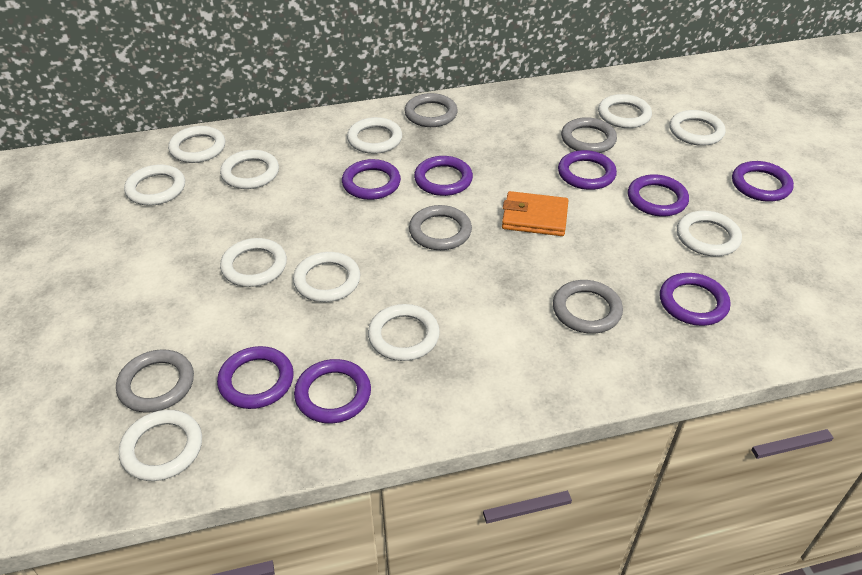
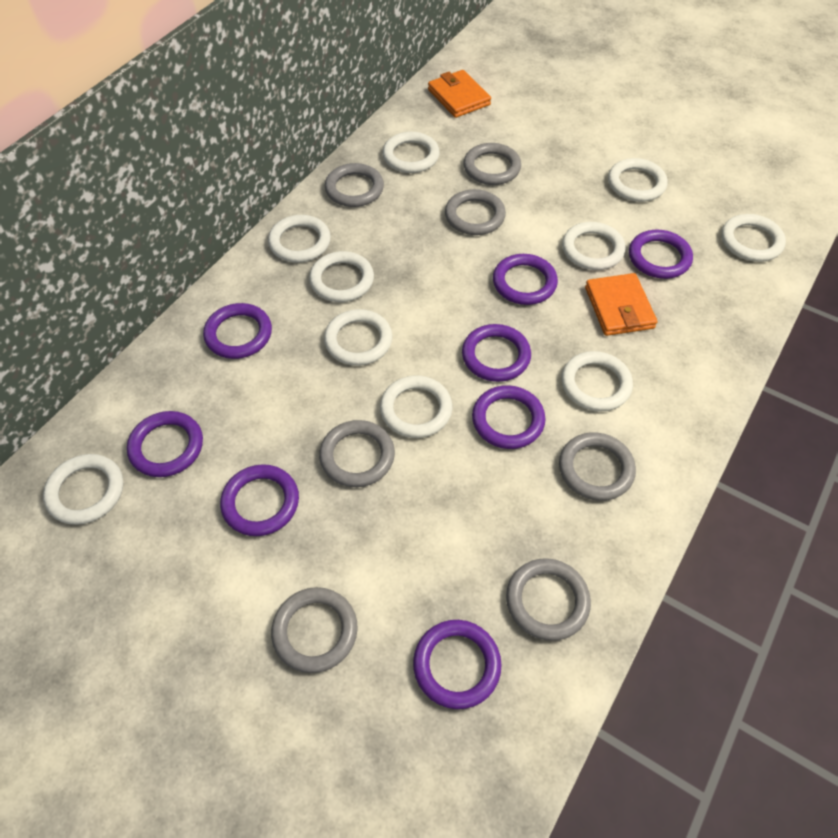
grey ring: 5 -> 7
orange wallet: 1 -> 2
white ring: 11 -> 10

